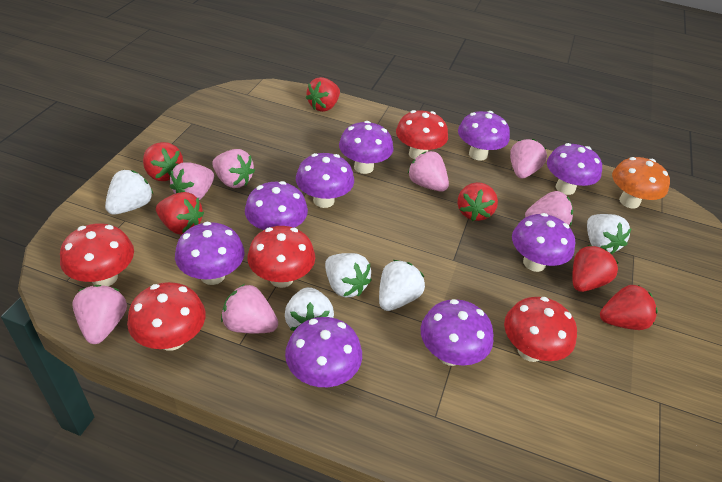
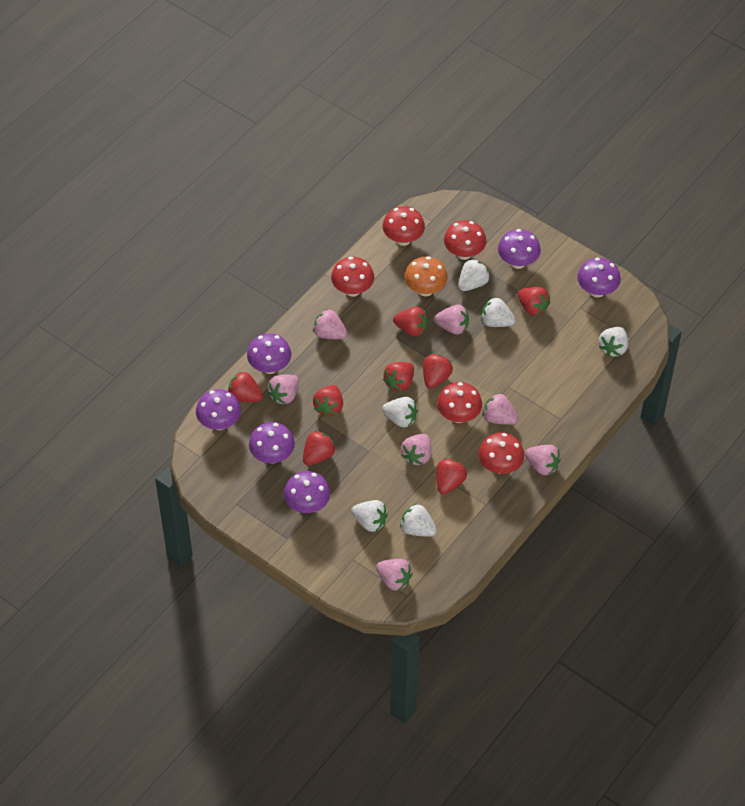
purple mushroom: 9 -> 6
red strawberry: 6 -> 8
white strawberry: 5 -> 6

